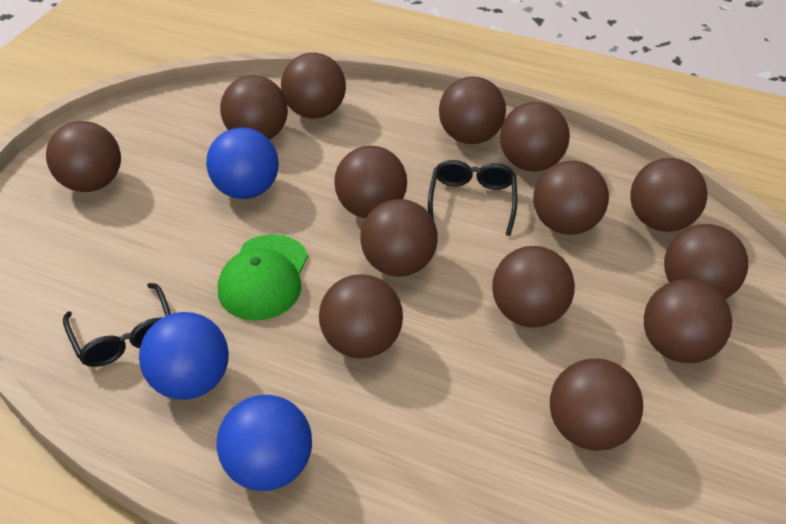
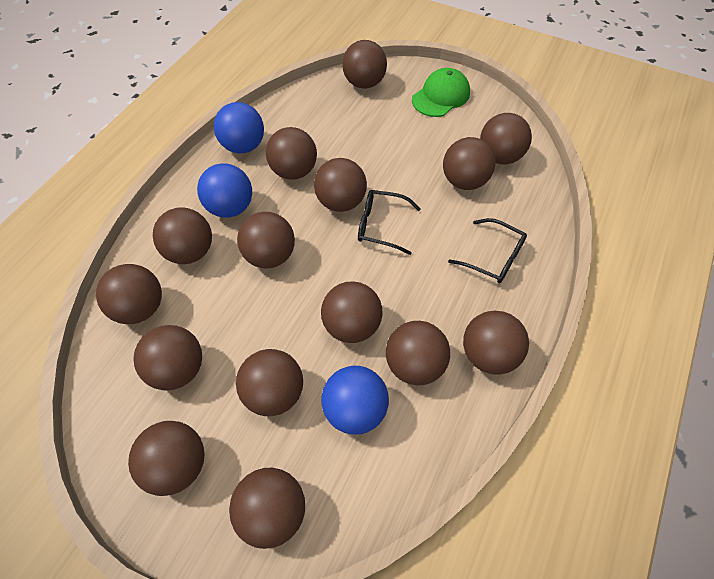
brown ball: 14 -> 15

